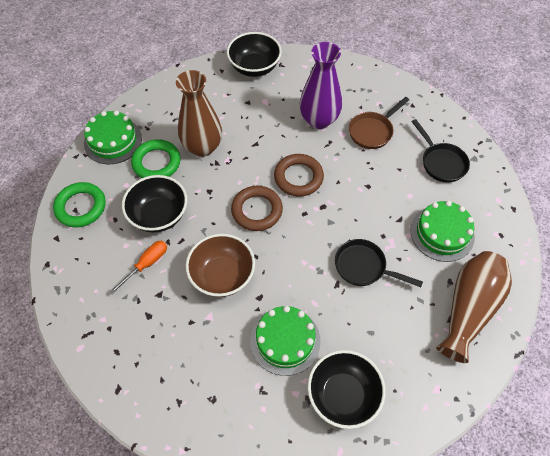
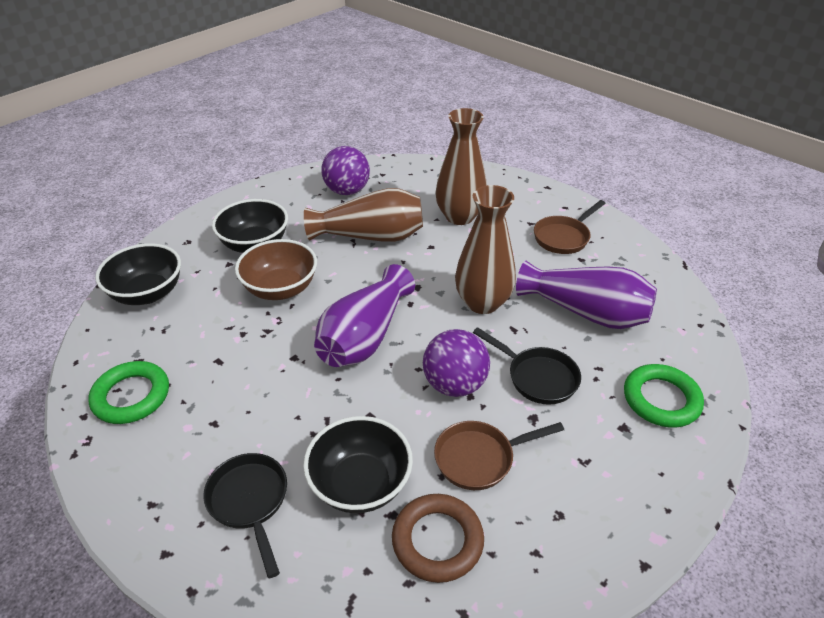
brown pan: 1 -> 2
brown ring: 2 -> 1
brown vase: 2 -> 3
green cake: 3 -> 0
orange screwdriver: 1 -> 0
purple ball: 0 -> 2
purple vase: 1 -> 2

